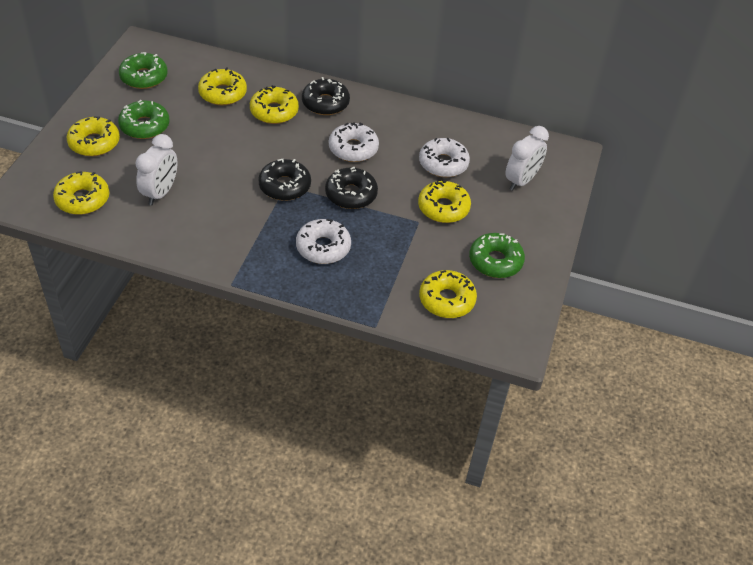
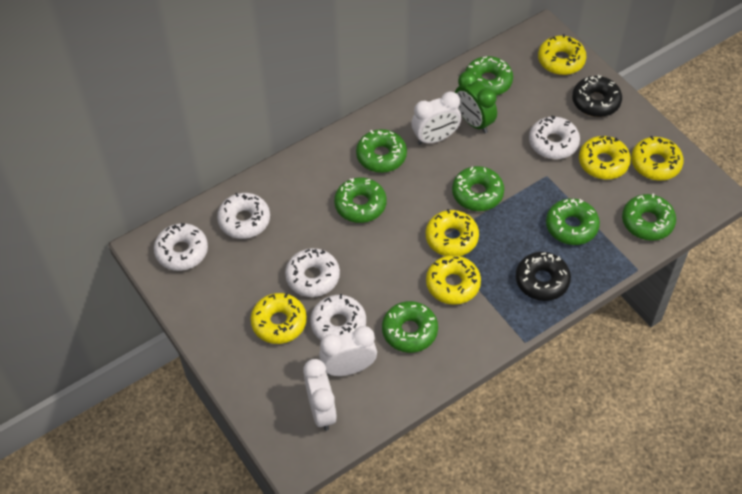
black donut: 3 -> 2
green clock: 0 -> 1
green donut: 3 -> 7
white clock: 2 -> 3
white donut: 3 -> 5

